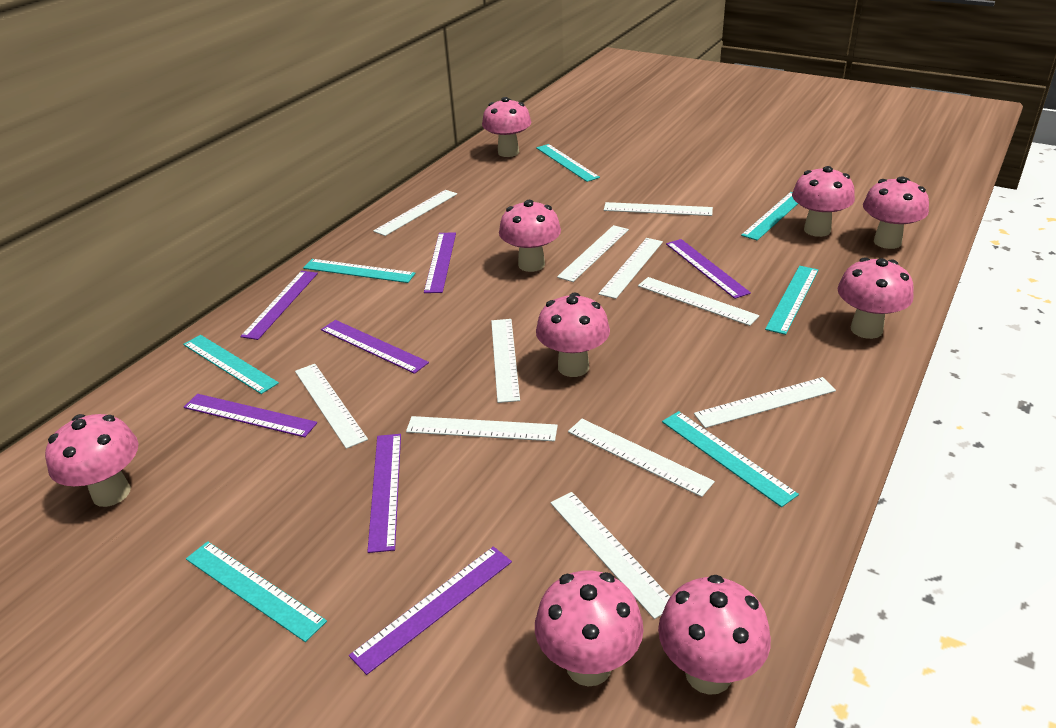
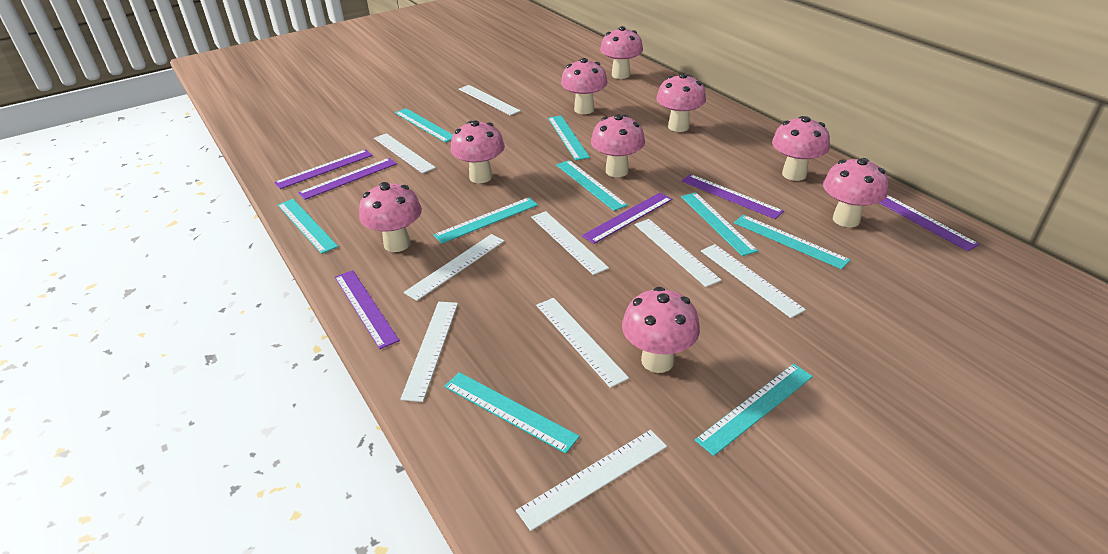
purple ruler: 7 -> 6
turquoise ruler: 7 -> 9
white ruler: 11 -> 9

